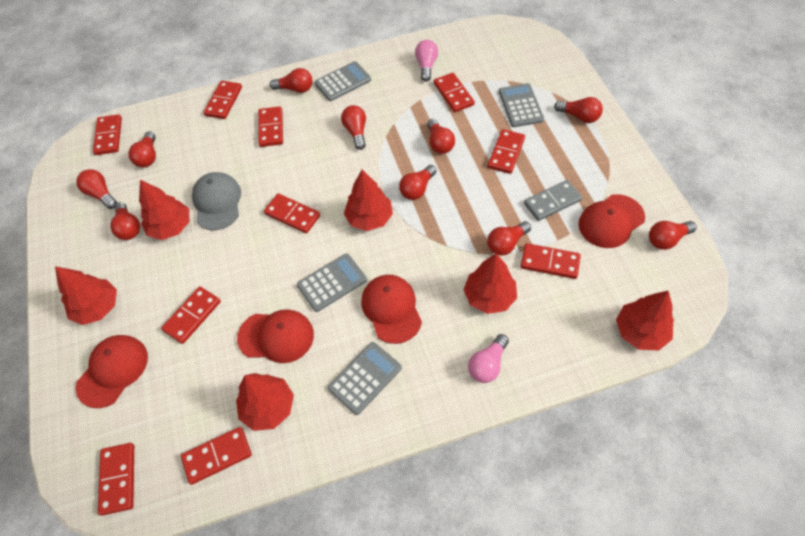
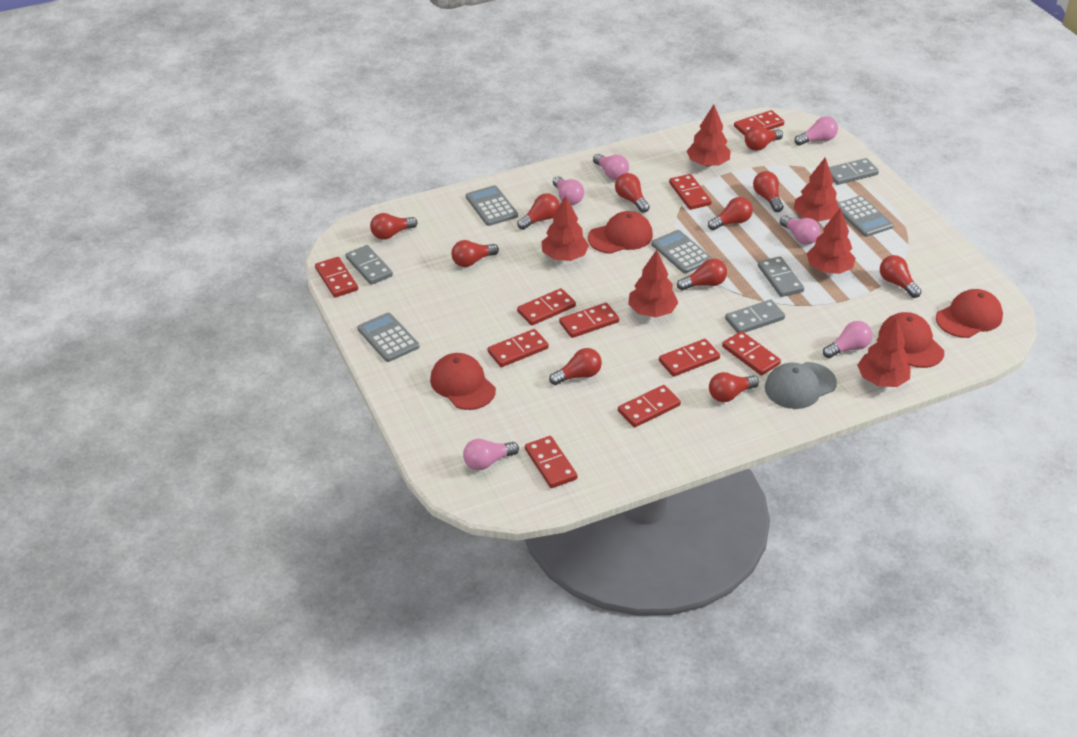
grey domino: 1 -> 4
pink light bulb: 2 -> 6
red light bulb: 10 -> 11

